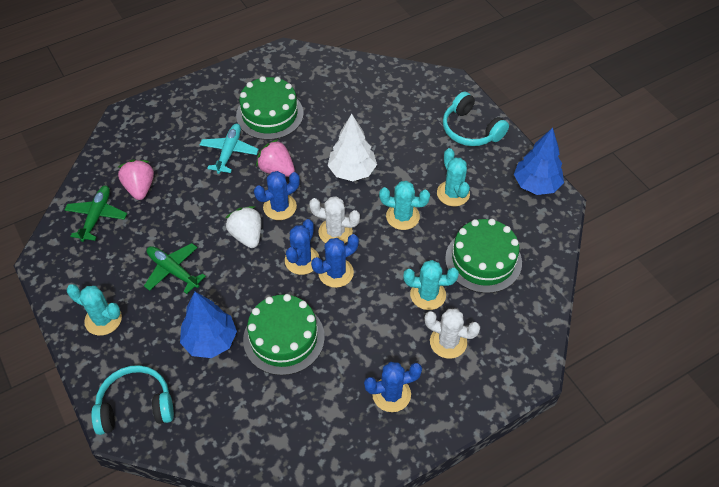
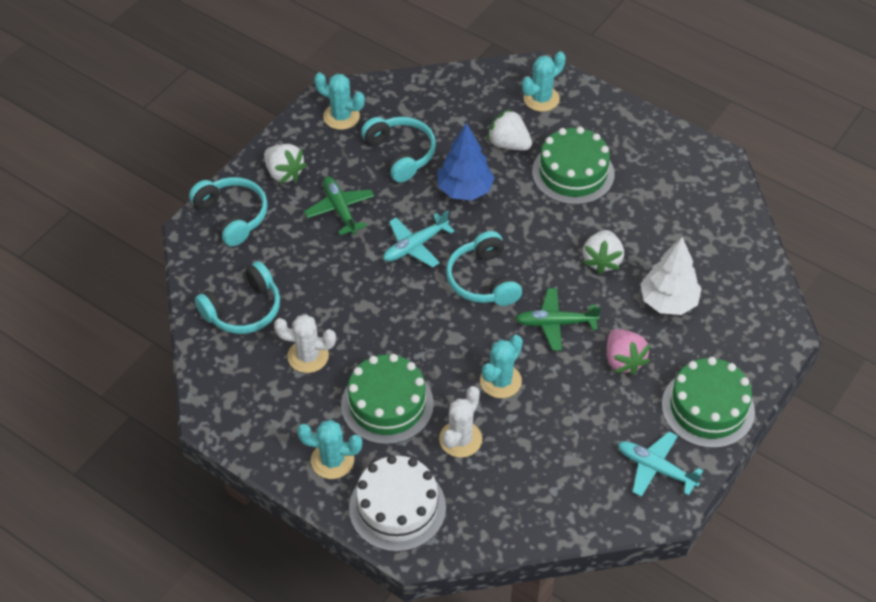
blue cactus: 4 -> 0
blue tree: 2 -> 1
pink strawberry: 2 -> 1
turquoise headphones: 2 -> 4
turquoise plane: 1 -> 2
white cake: 0 -> 1
white strawberry: 1 -> 3

